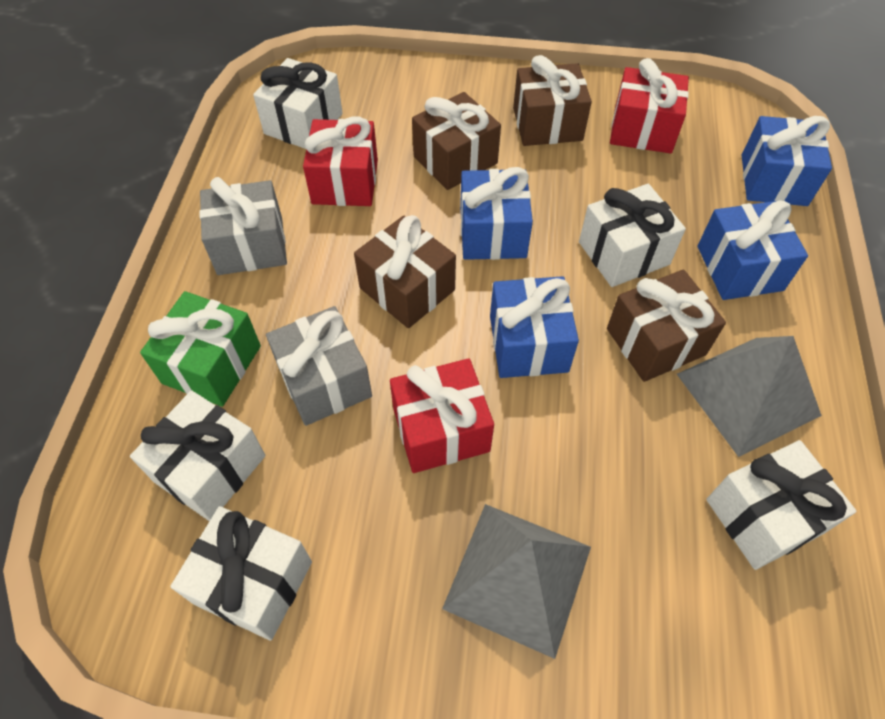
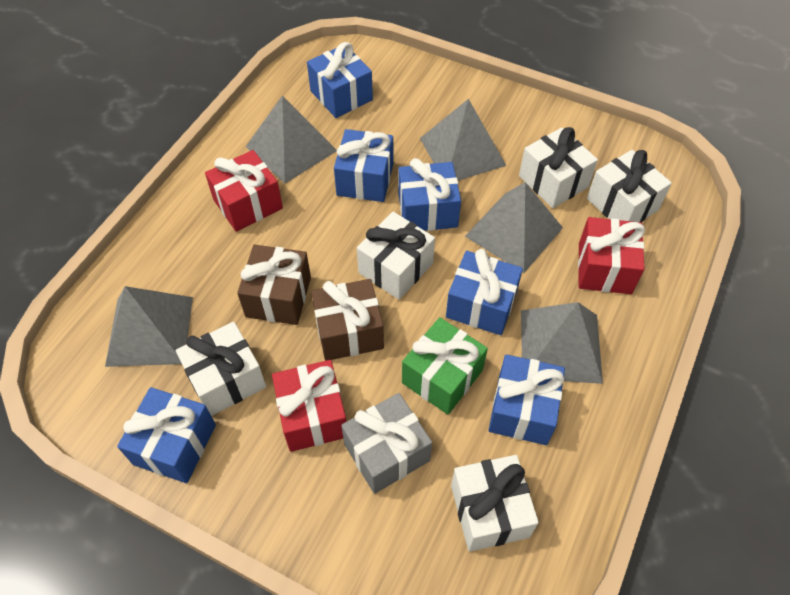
blue gift: 4 -> 6
brown gift: 4 -> 2
grey gift: 2 -> 1
grey pyramid: 2 -> 5

